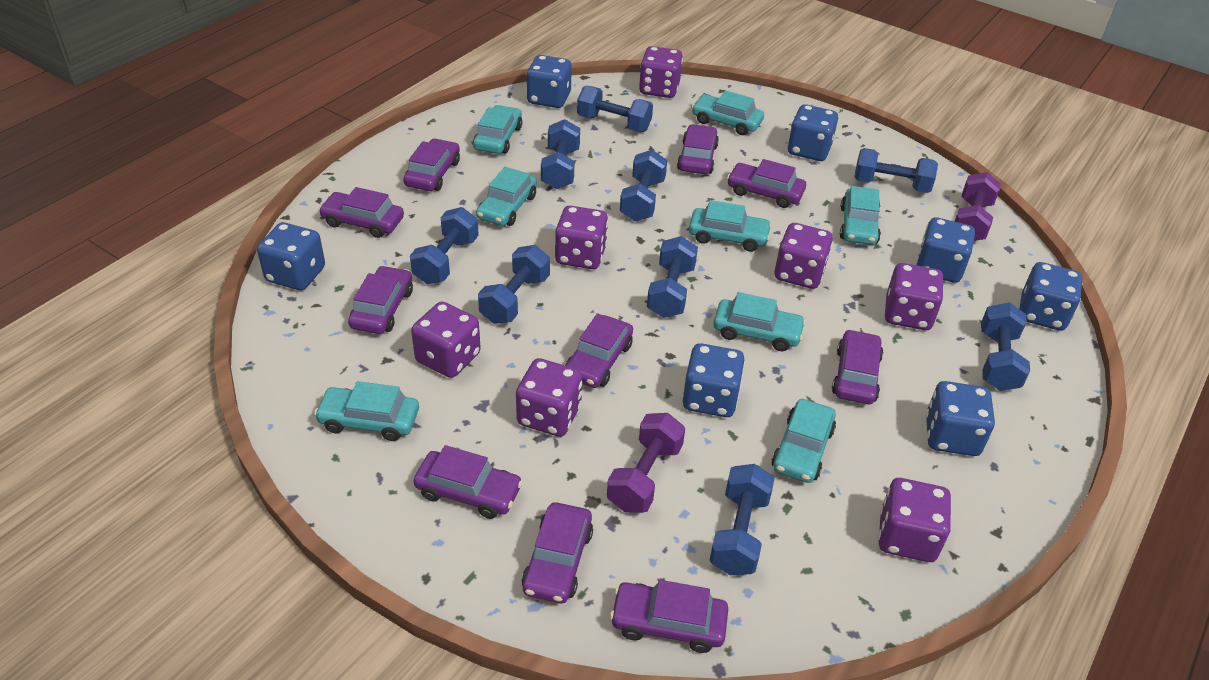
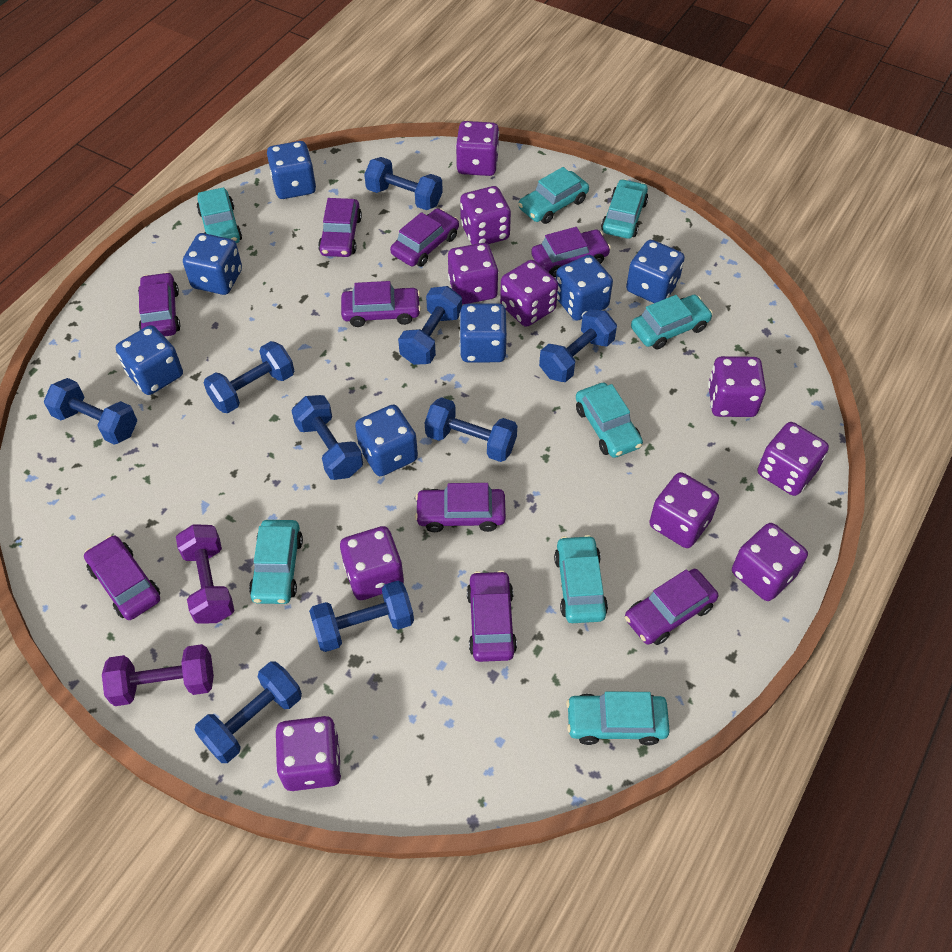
purple car: 10 -> 9
purple dice: 7 -> 10

